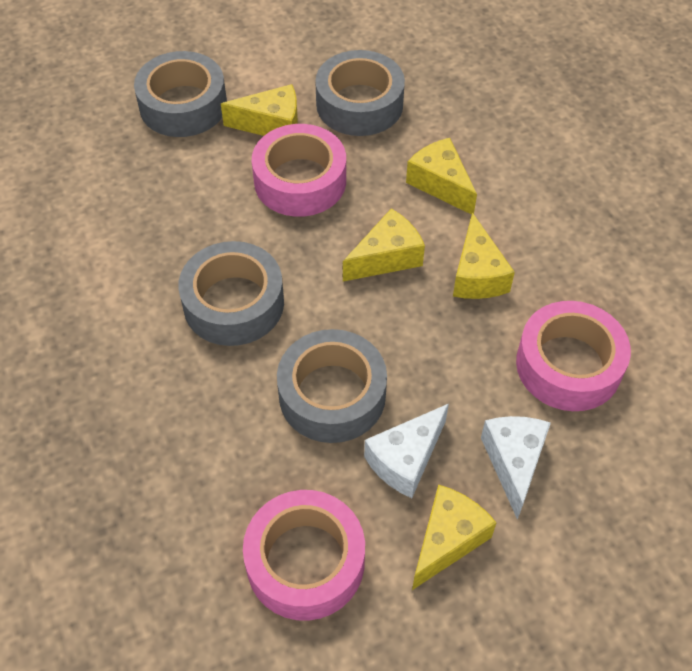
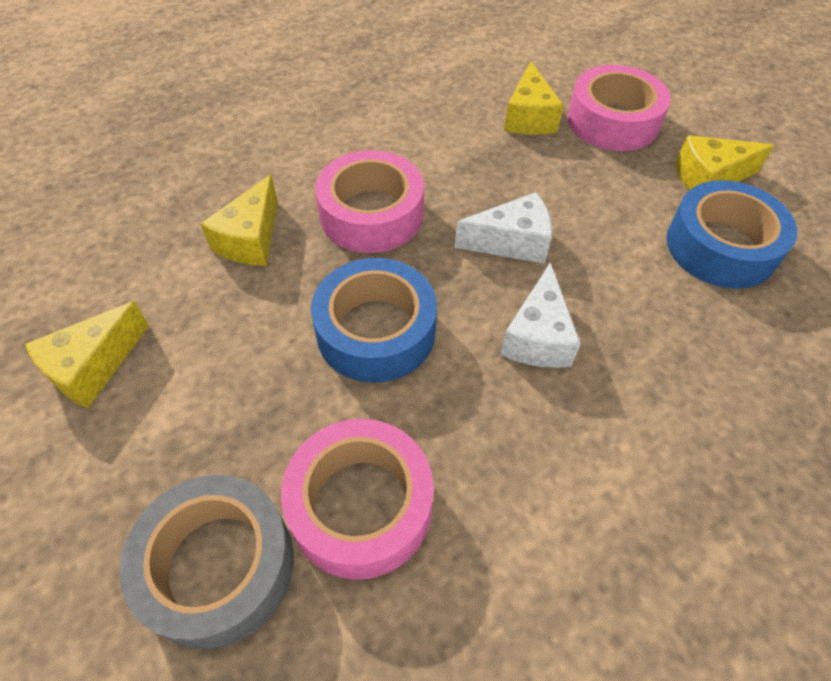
blue tape: 0 -> 2
grey tape: 4 -> 1
yellow cheese: 5 -> 4

